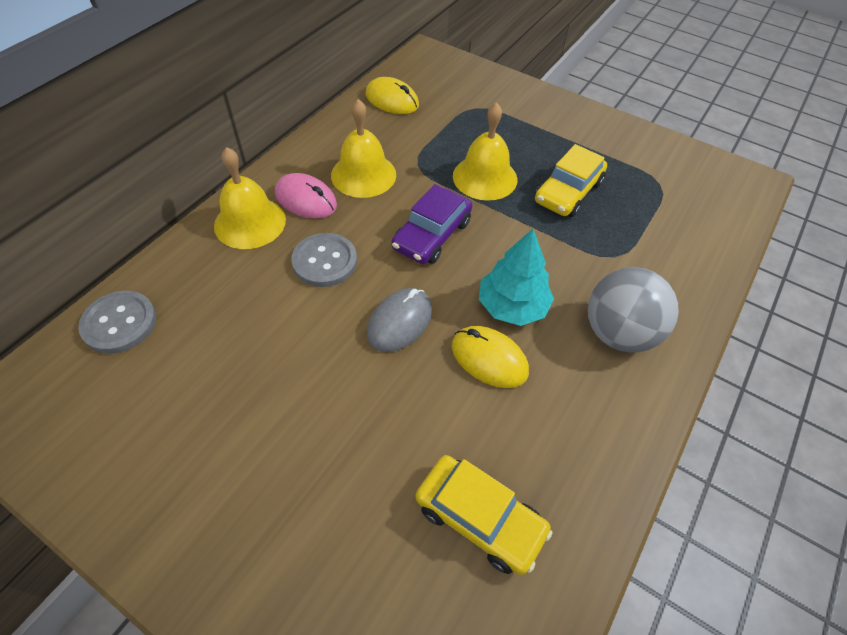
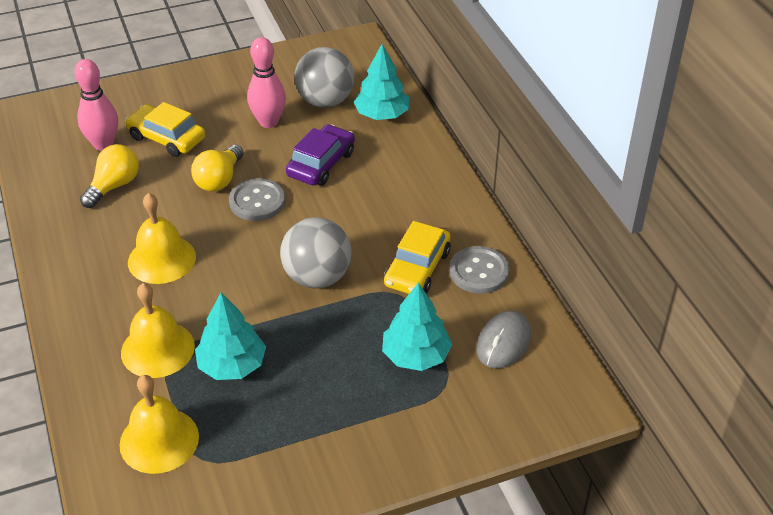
grey ball: 1 -> 2
pink bowling pin: 0 -> 2
pink mouse: 1 -> 0
turquoise tree: 1 -> 3
yellow light bulb: 0 -> 2
yellow mouse: 2 -> 0

